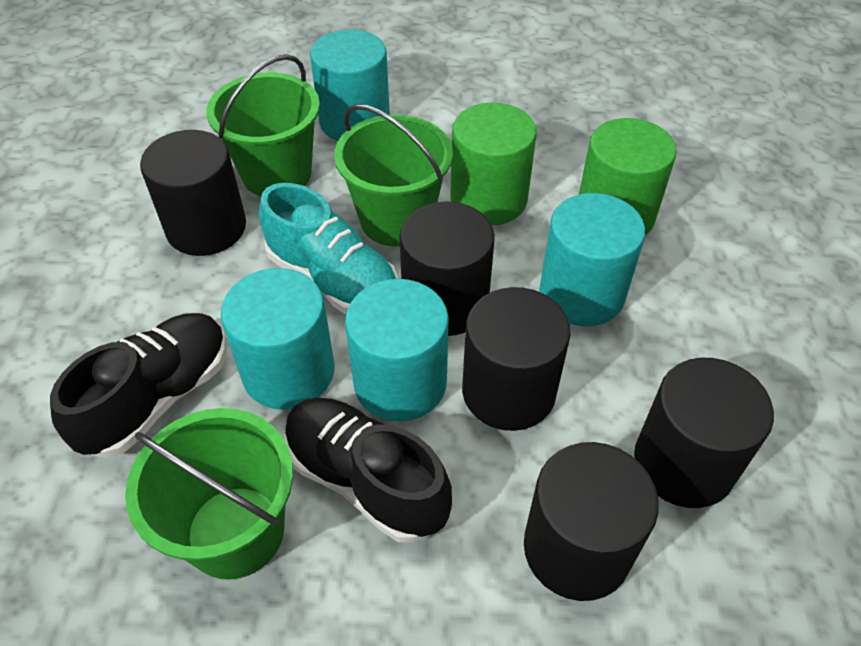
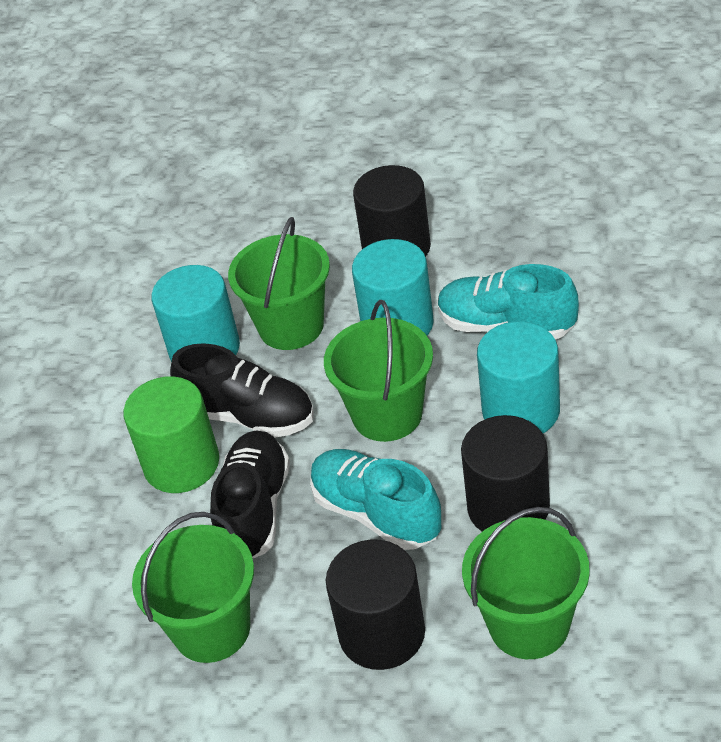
black cylinder: 5 -> 3
green bucket: 3 -> 4
green cylinder: 2 -> 1
turquoise cylinder: 4 -> 3
turquoise shoe: 1 -> 2

